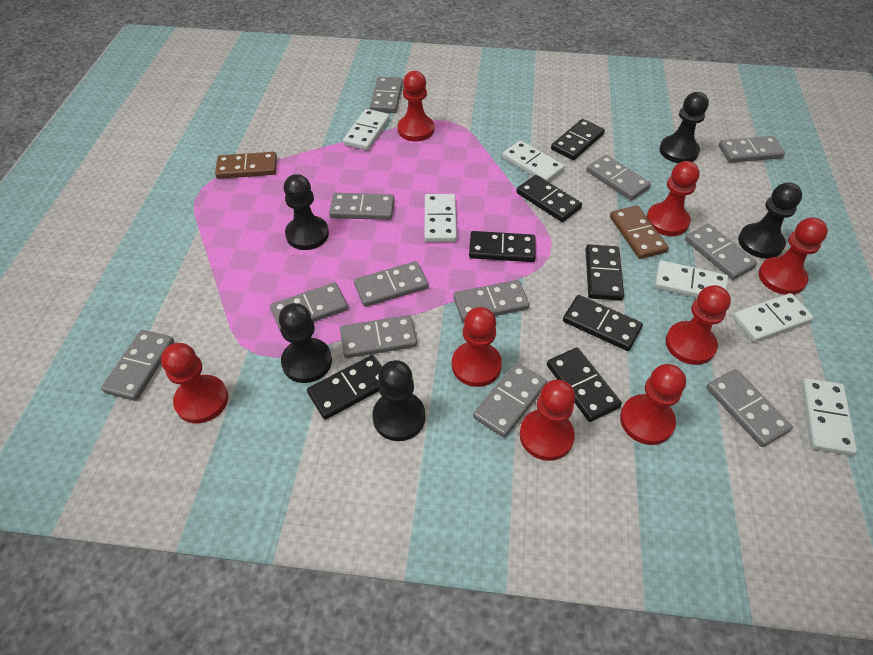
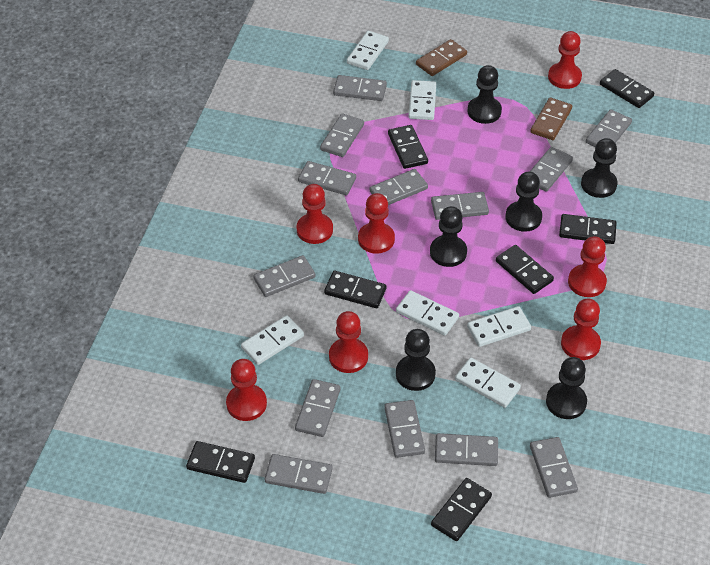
black pawn: 5 -> 6
grey domino: 12 -> 13
red pawn: 8 -> 7

